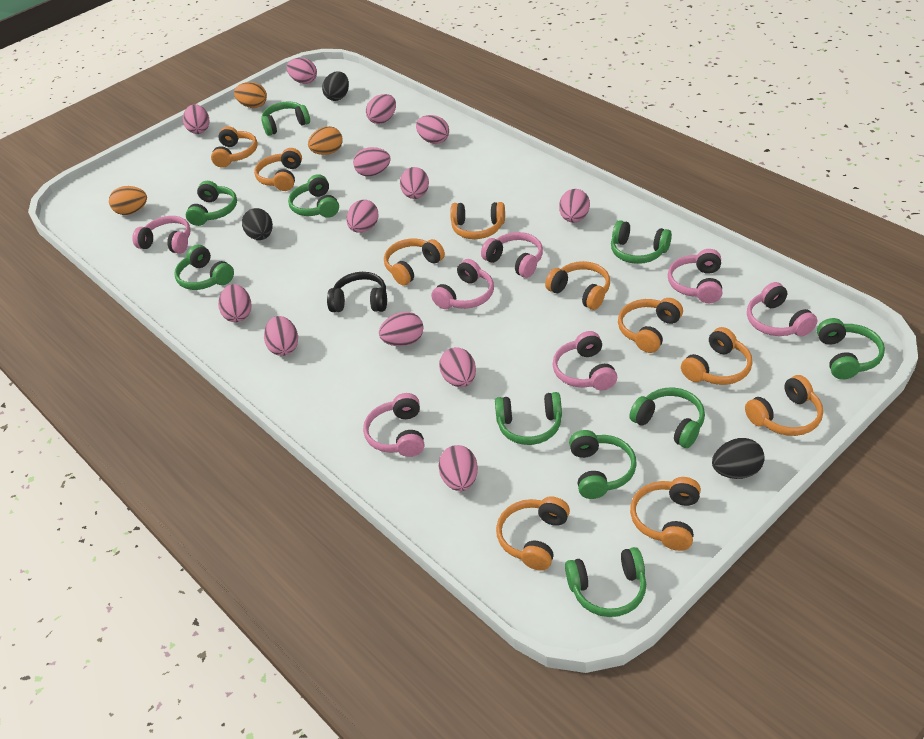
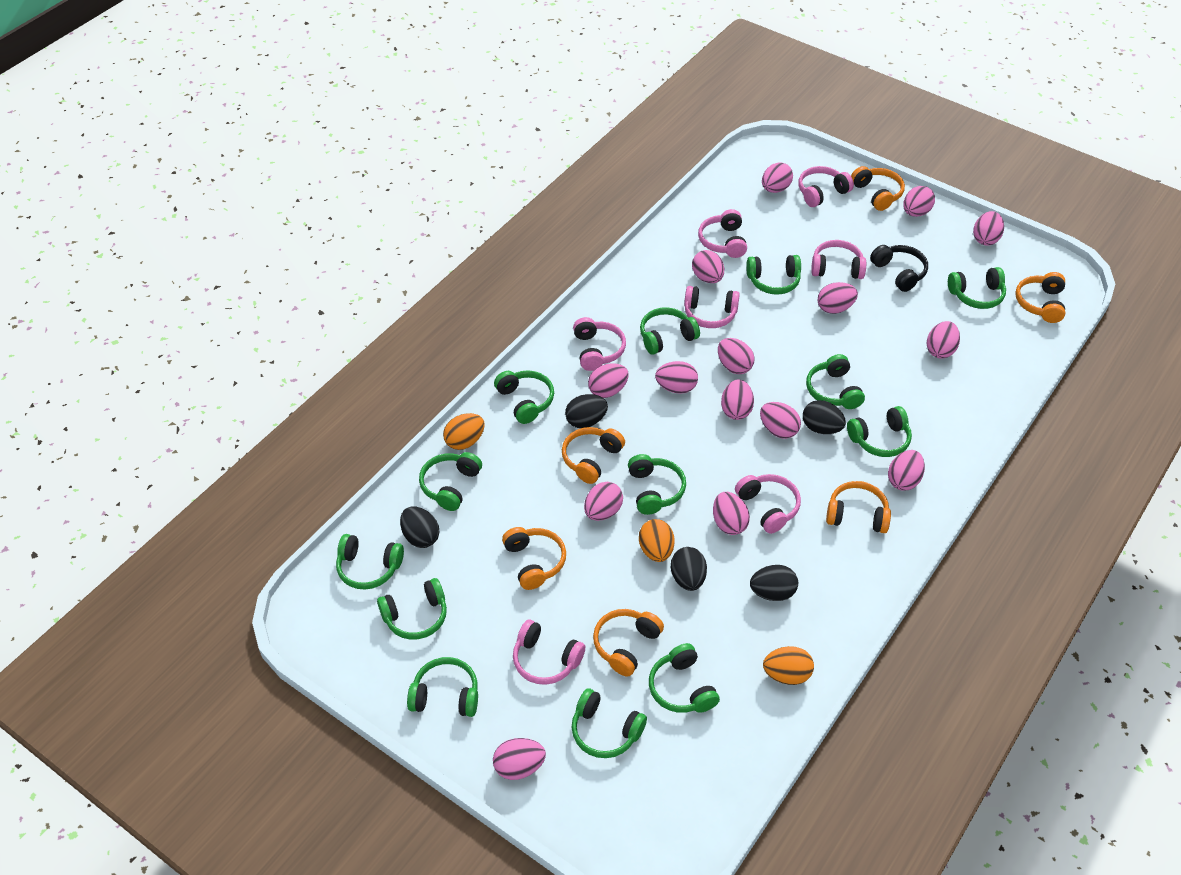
black egg: 3 -> 5
green headphones: 10 -> 13
orange headphones: 10 -> 6
pink egg: 13 -> 15

